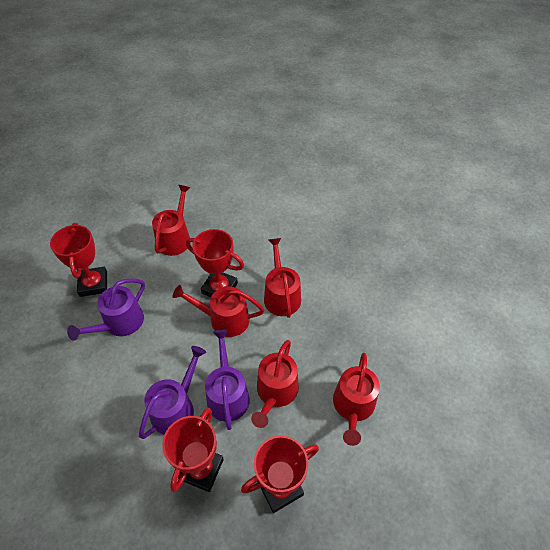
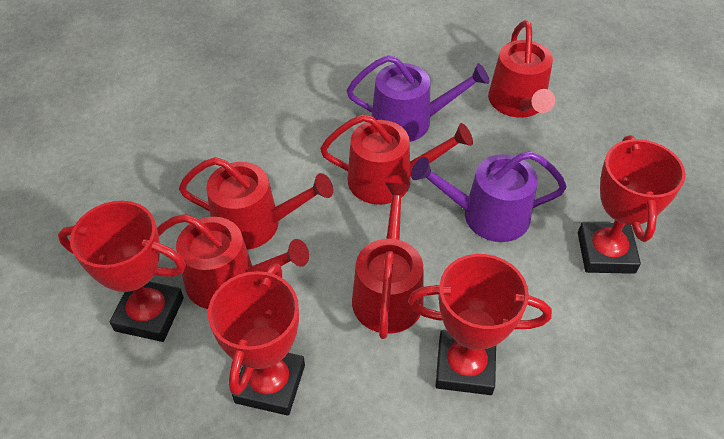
purple watering can: 3 -> 2

